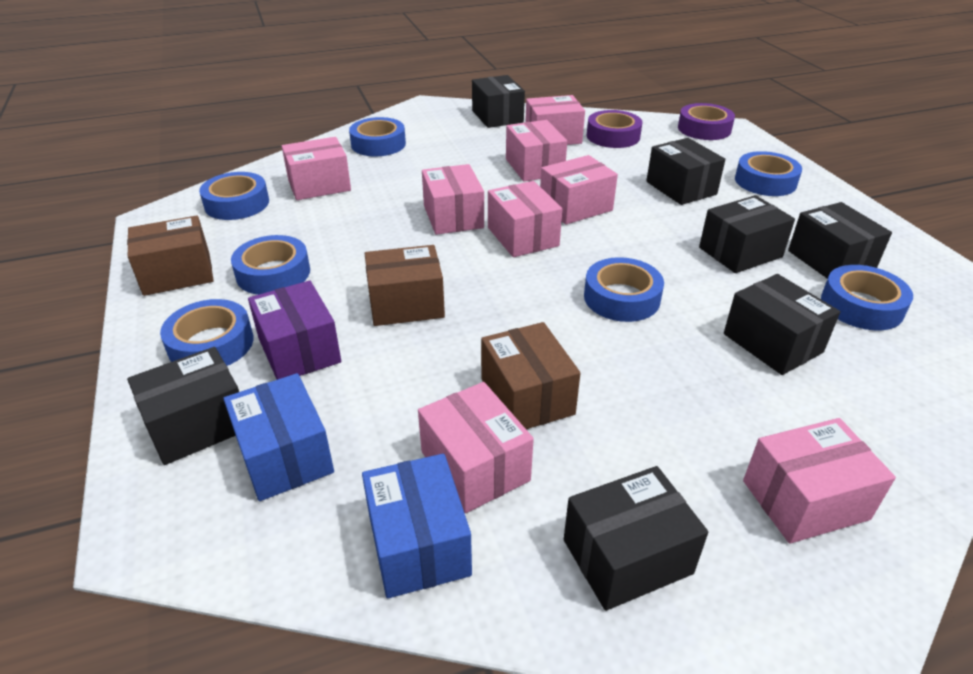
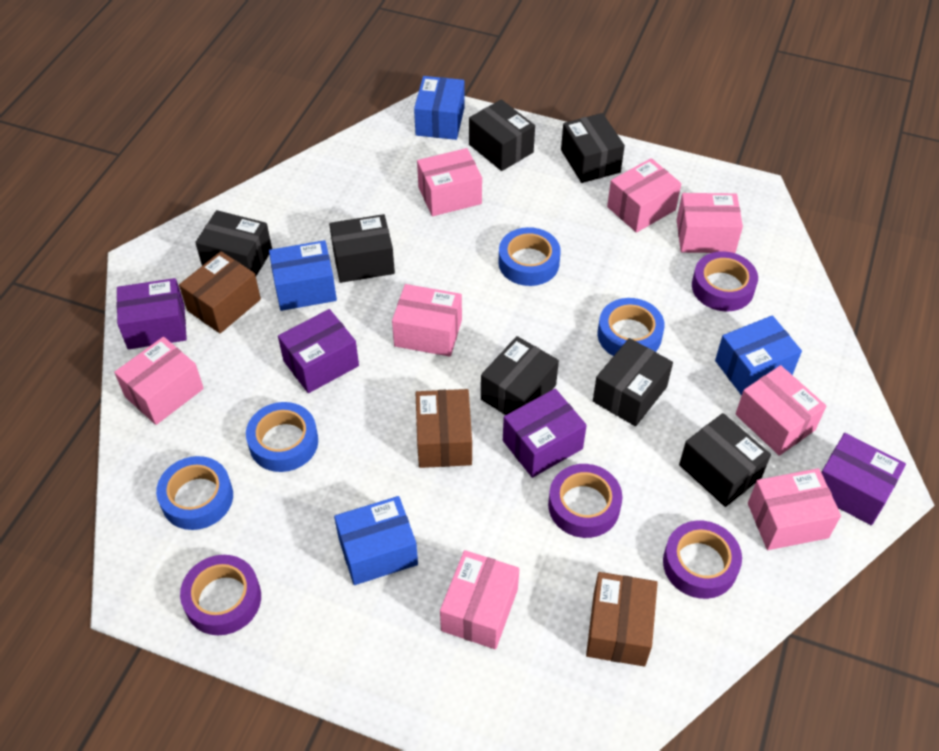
blue box: 2 -> 4
blue tape: 7 -> 4
purple box: 1 -> 4
purple tape: 2 -> 4

